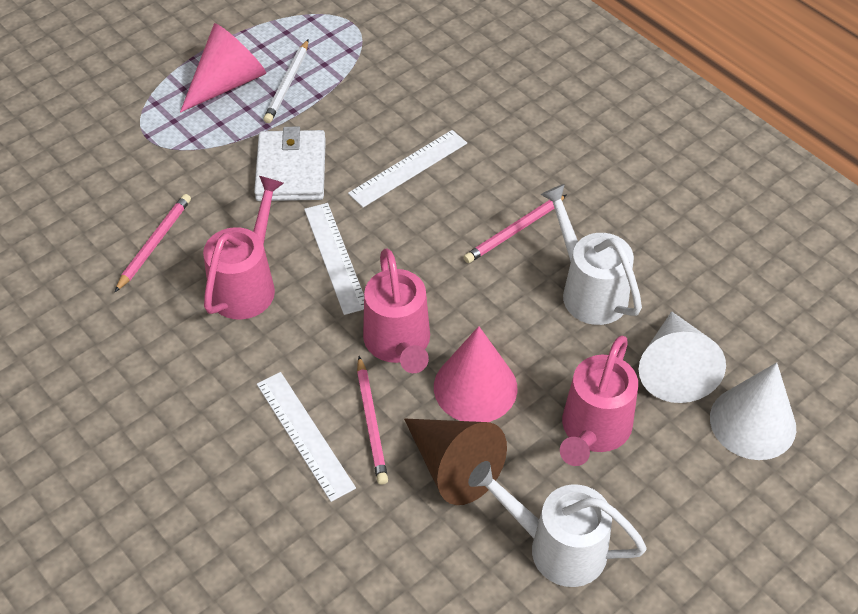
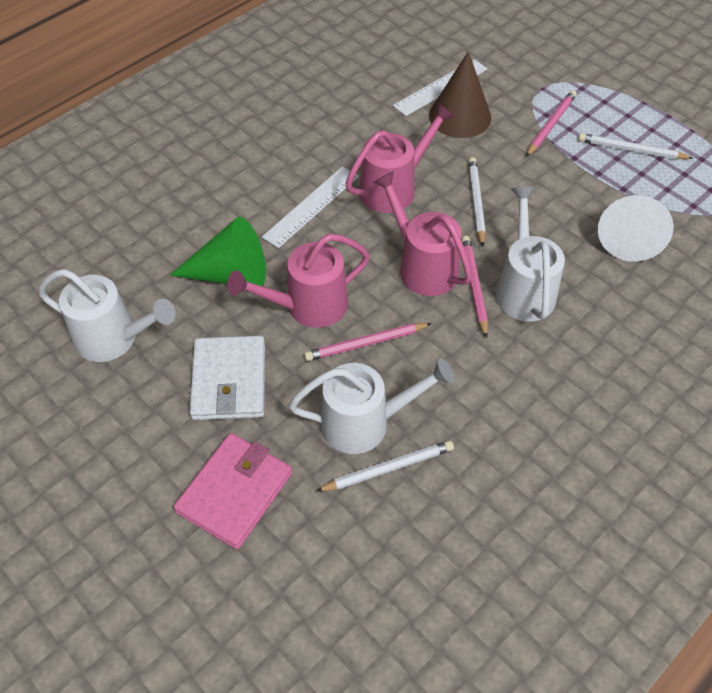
green cone: 0 -> 1
pink cone: 2 -> 0
pink wallet: 0 -> 1
white cone: 2 -> 1
white pencil: 1 -> 3
white ruler: 3 -> 2
white watering can: 2 -> 3

